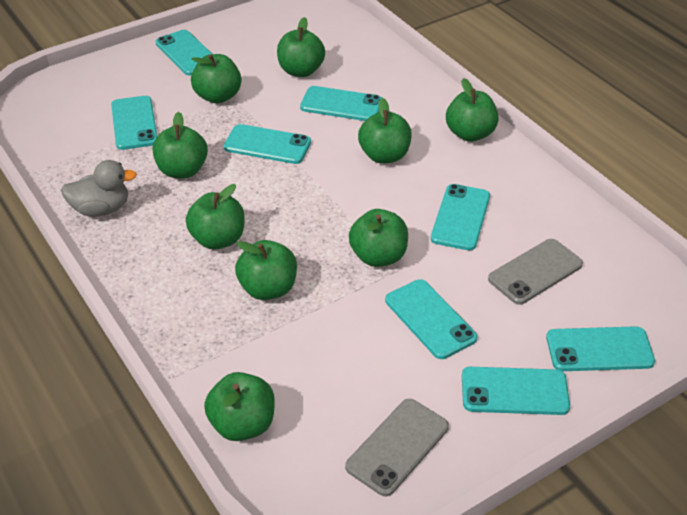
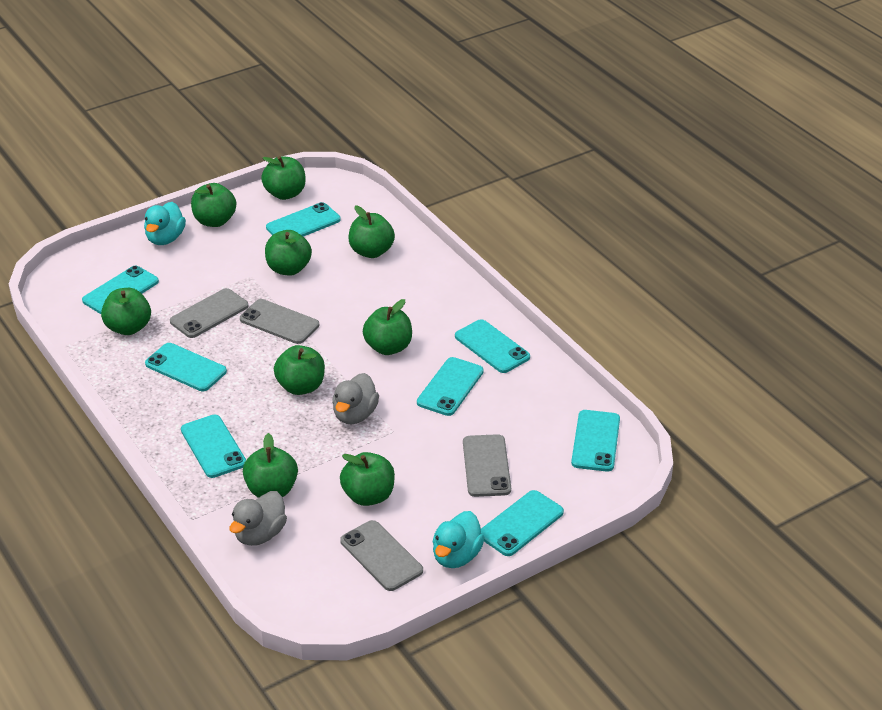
grey duck: 1 -> 2
grey phone: 2 -> 4
turquoise duck: 0 -> 2

